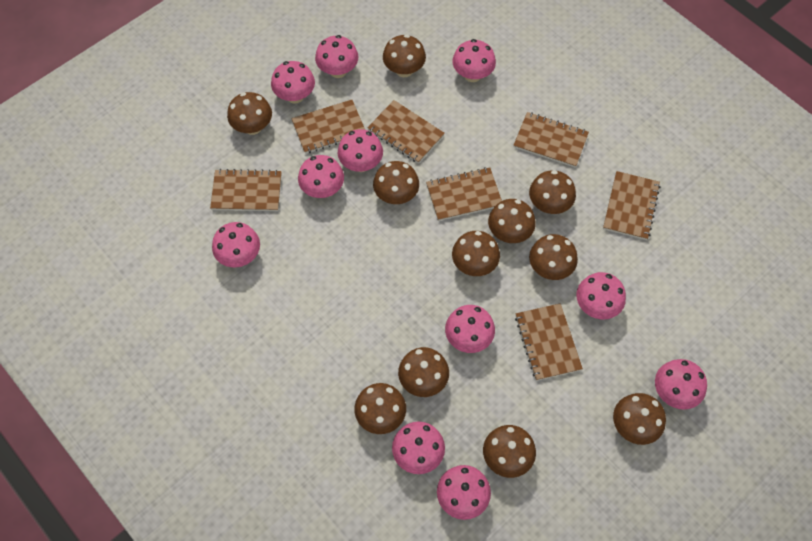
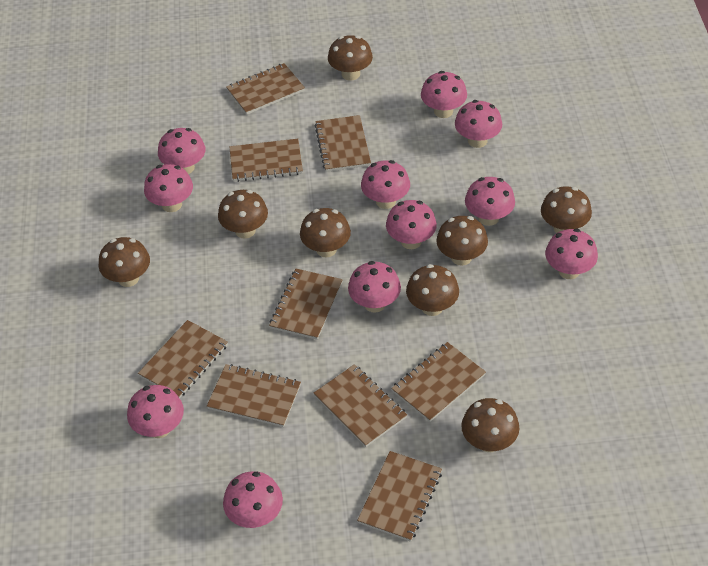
brown mushroom: 11 -> 8
brown notebook: 7 -> 9

